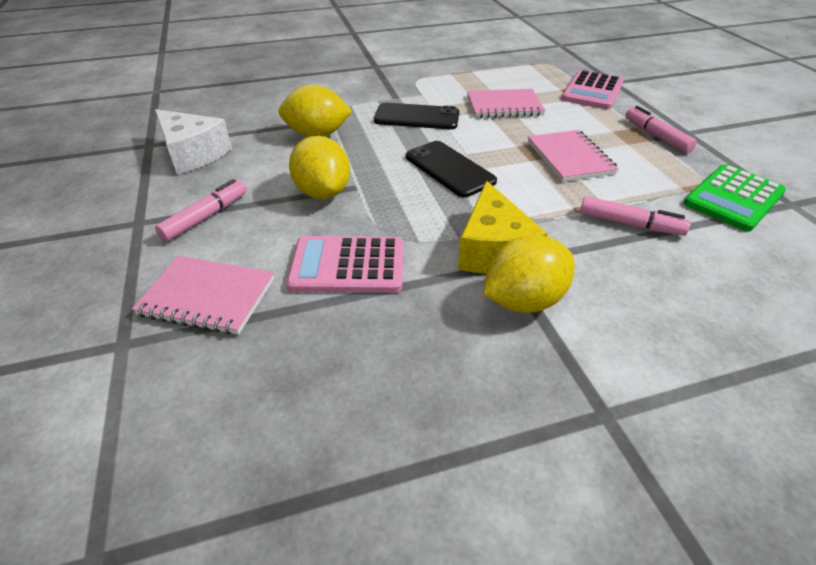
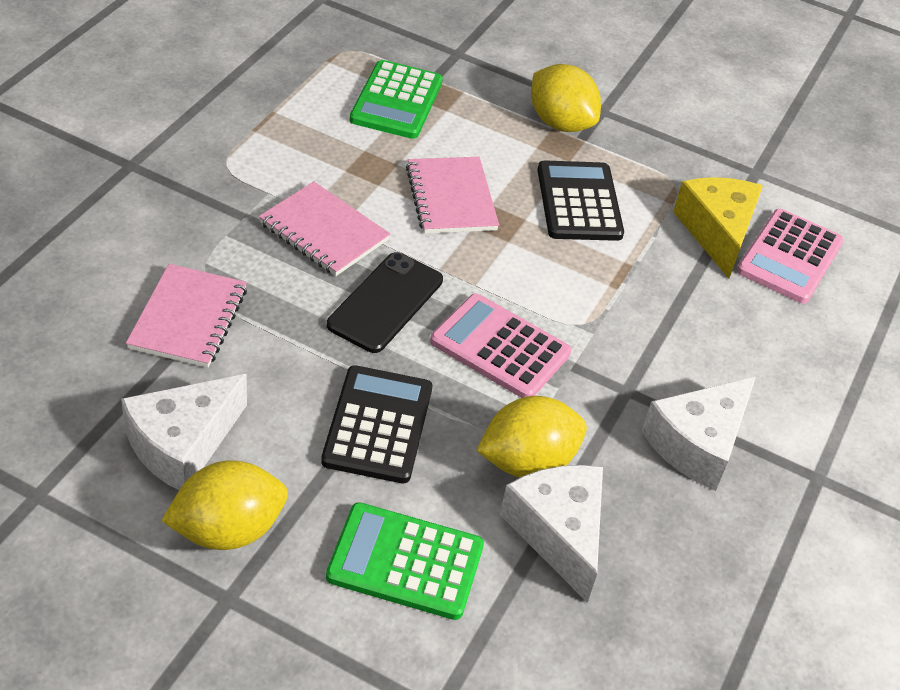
black calculator: 0 -> 2
black phone: 2 -> 1
green calculator: 1 -> 2
pink marker: 3 -> 0
white cheese: 1 -> 3

